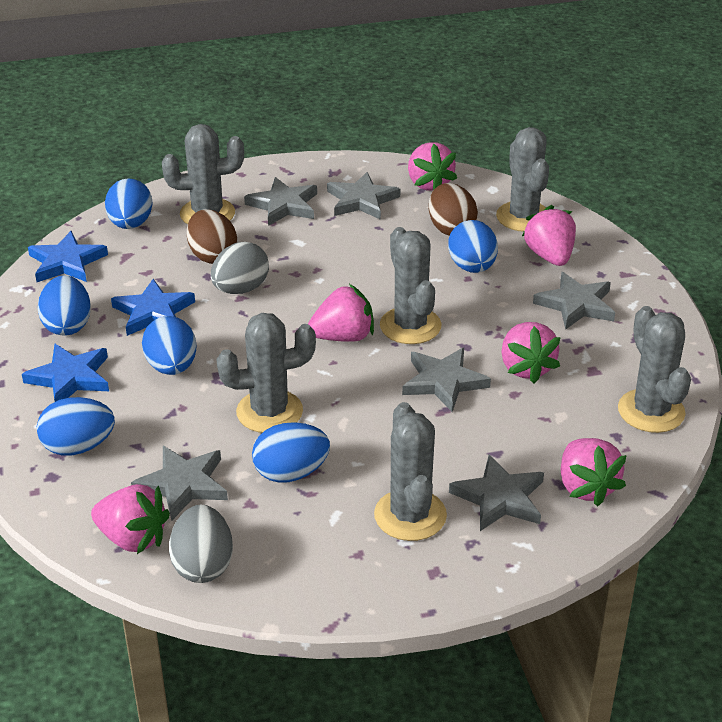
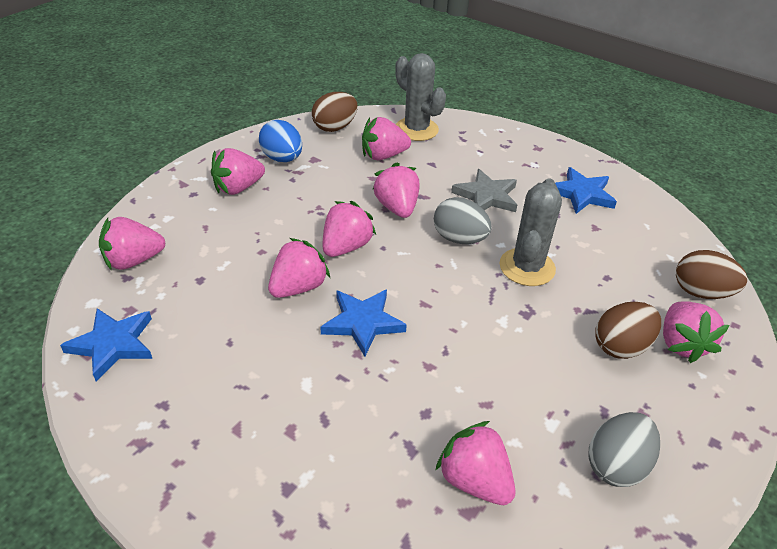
blue egg: 6 -> 1
brown egg: 2 -> 3
grey cactus: 6 -> 2
grey star: 6 -> 1
pink strawberry: 6 -> 8

